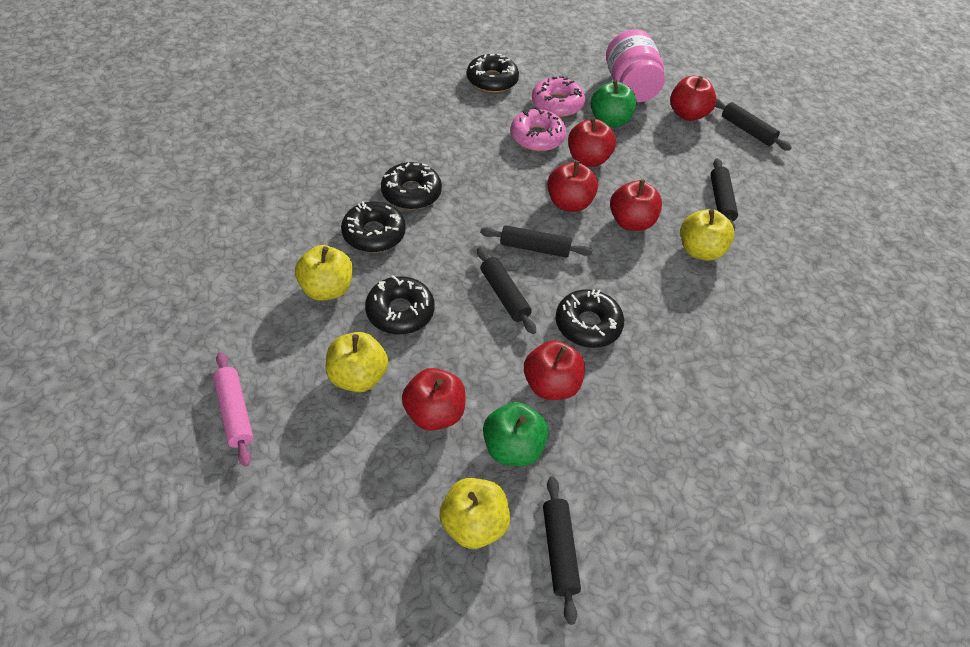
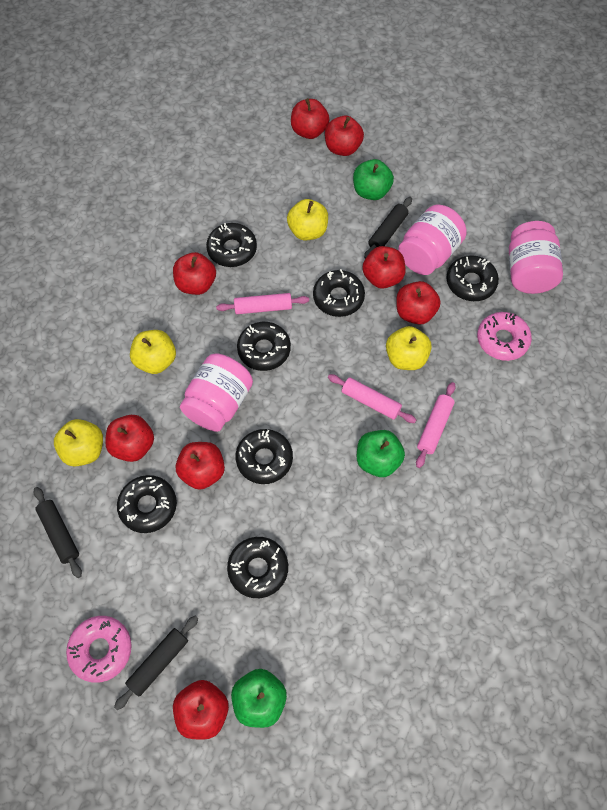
black donut: 5 -> 7
black rolling pin: 5 -> 3
green apple: 2 -> 3
pink jar: 1 -> 3
pink rolling pin: 1 -> 3
red apple: 6 -> 8

